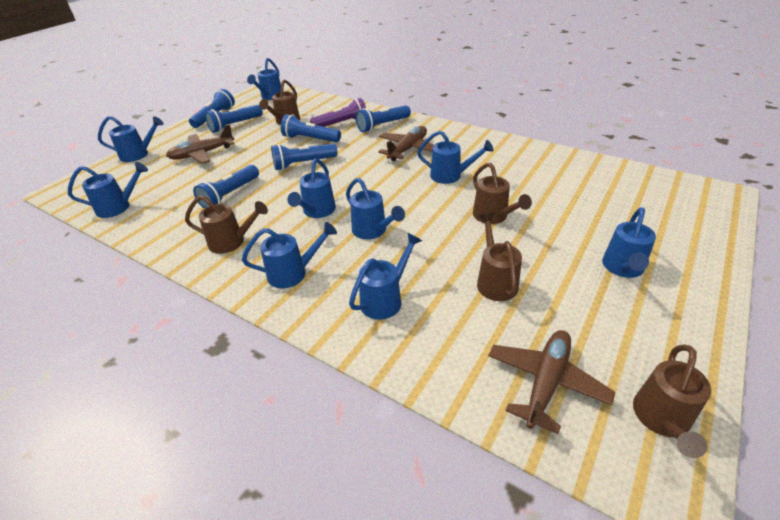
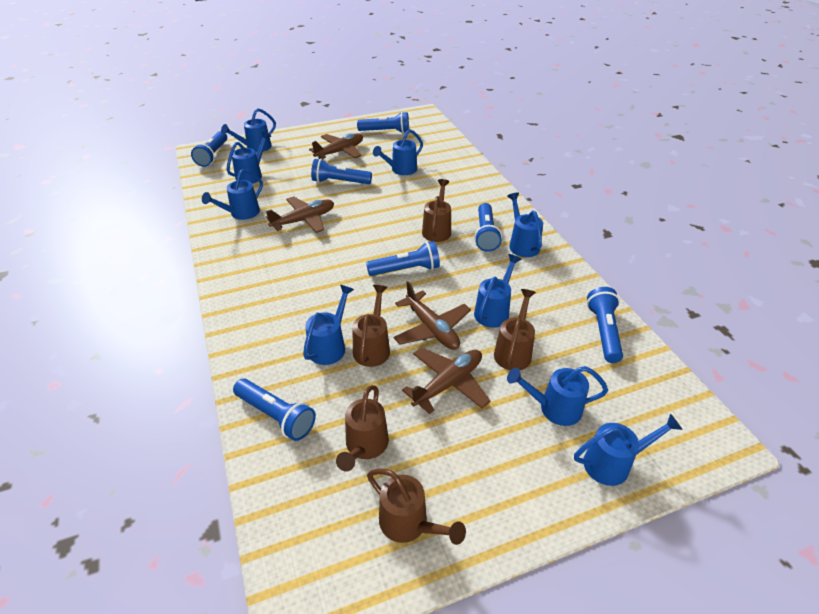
blue flashlight: 6 -> 7
brown plane: 3 -> 4
purple flashlight: 1 -> 0

